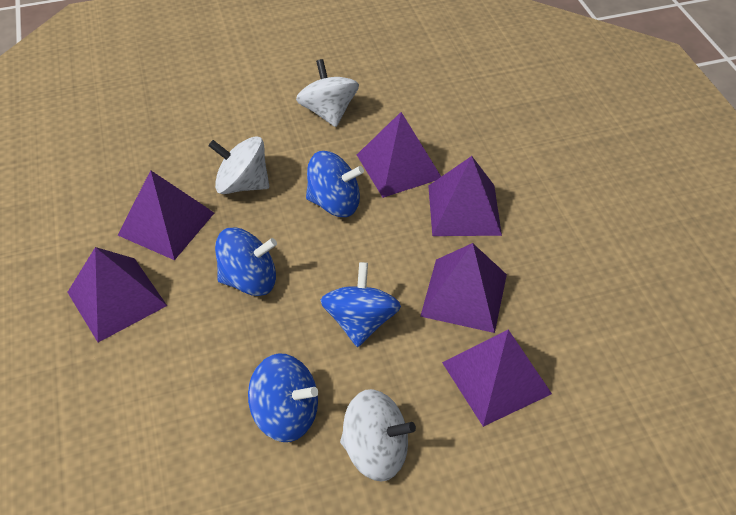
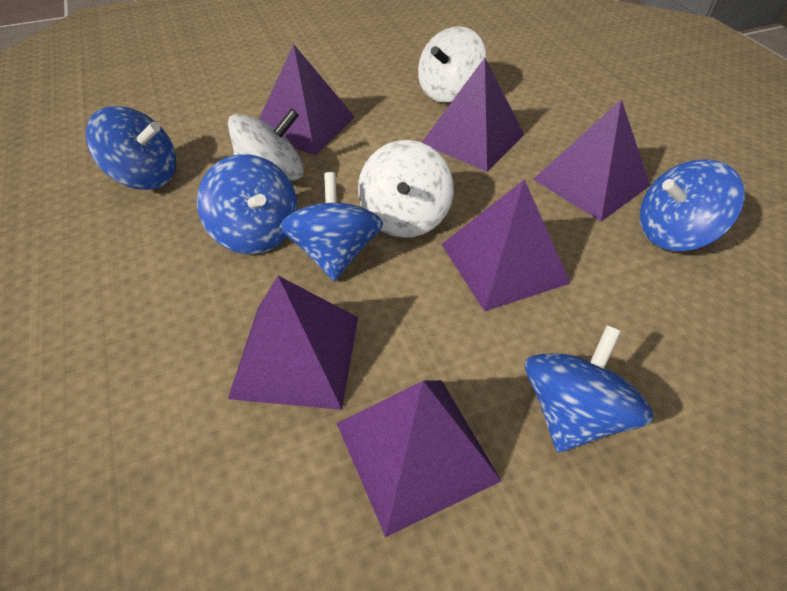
blue spinning top: 4 -> 5

